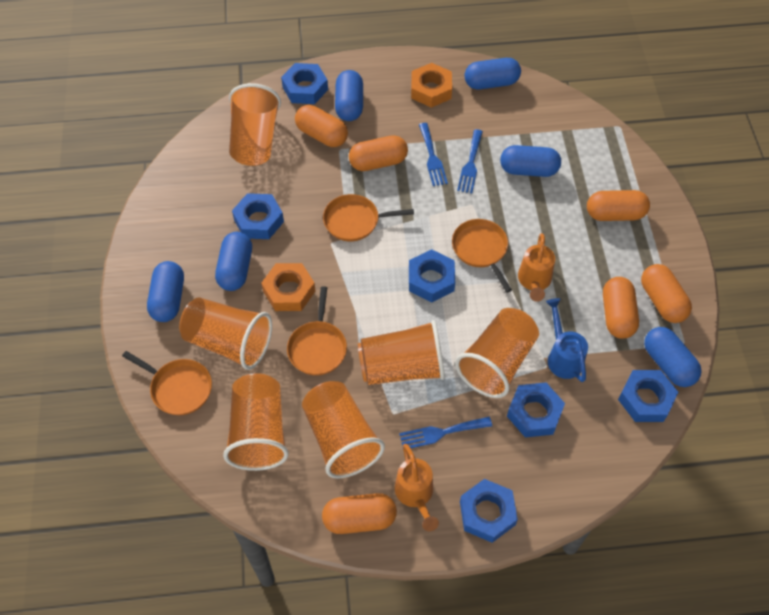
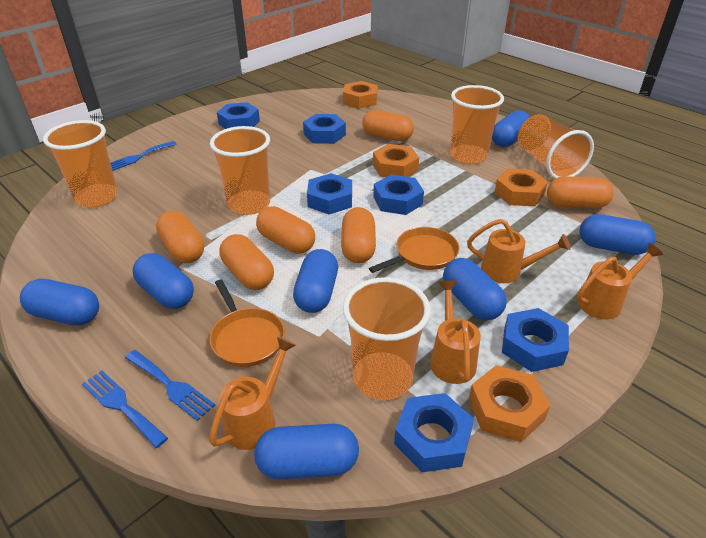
blue capsule: 6 -> 7
blue watering can: 1 -> 0
orange cup: 6 -> 5
orange nut: 2 -> 4
orange pan: 4 -> 2
orange watering can: 2 -> 4

